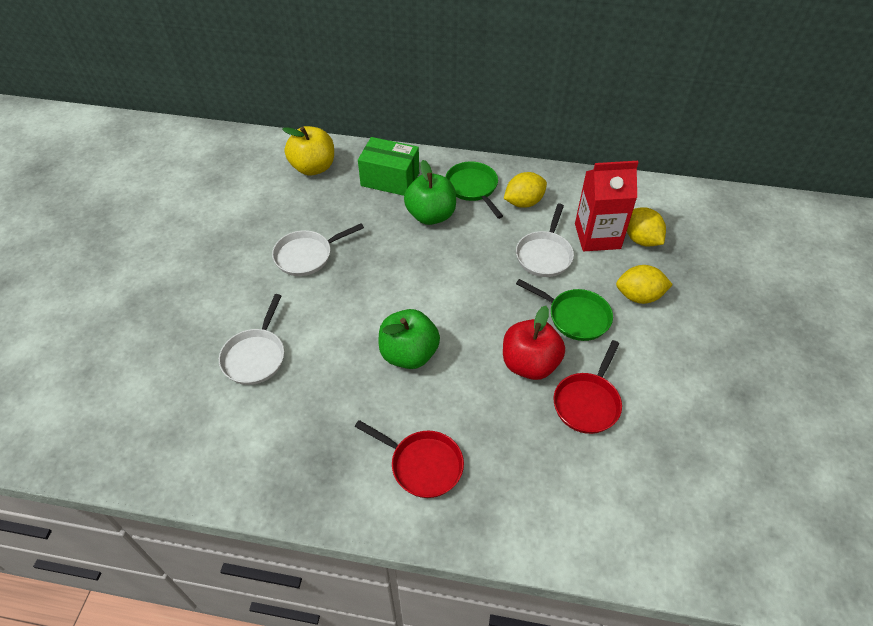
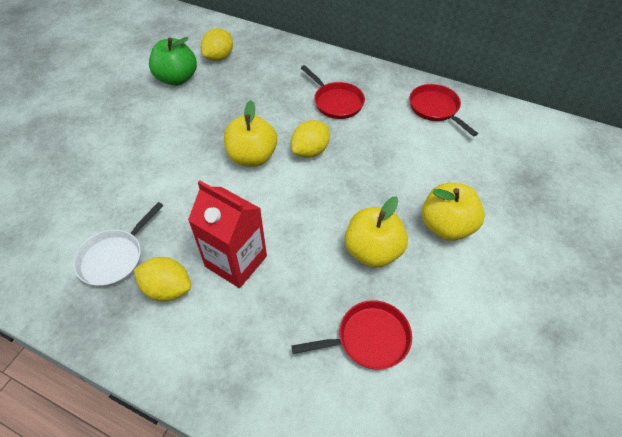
green apple: 2 -> 1
green box: 1 -> 0
green pan: 2 -> 0
red apple: 1 -> 0
red pan: 2 -> 3
white pan: 3 -> 1
yellow apple: 1 -> 3

